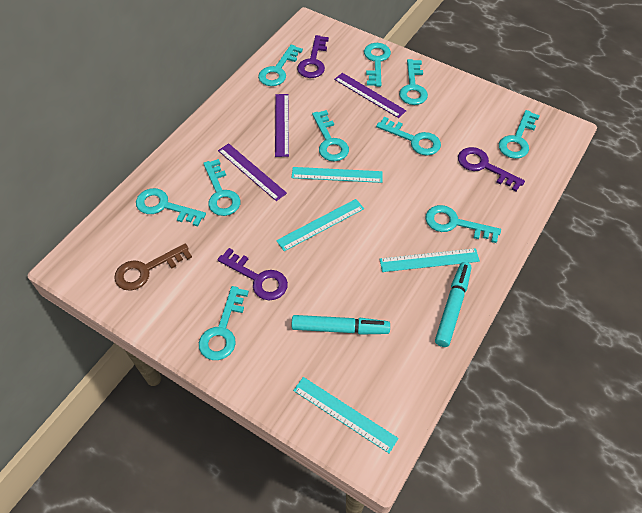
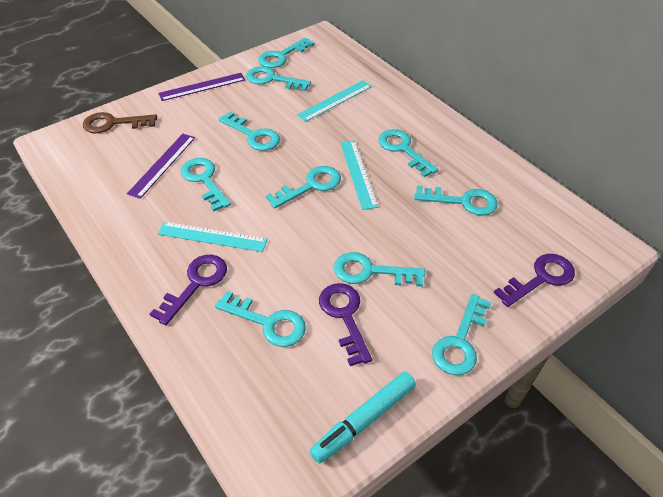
purple ruler: 3 -> 2
turquoise marker: 2 -> 1
turquoise ruler: 4 -> 3

